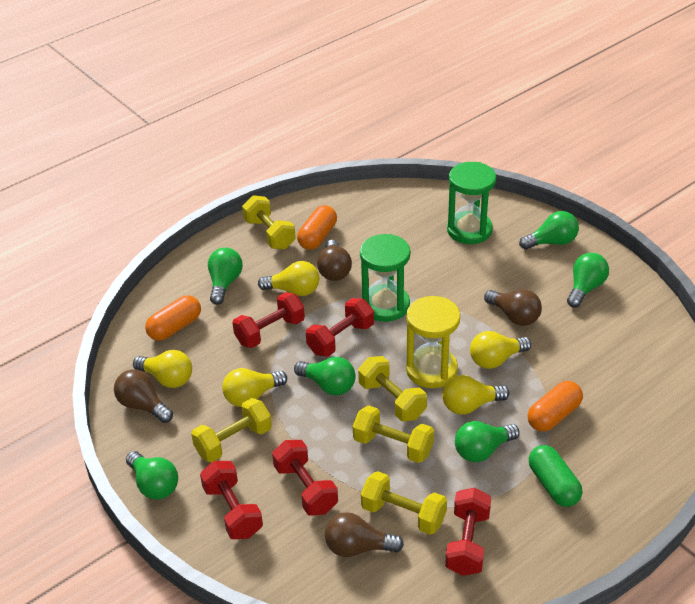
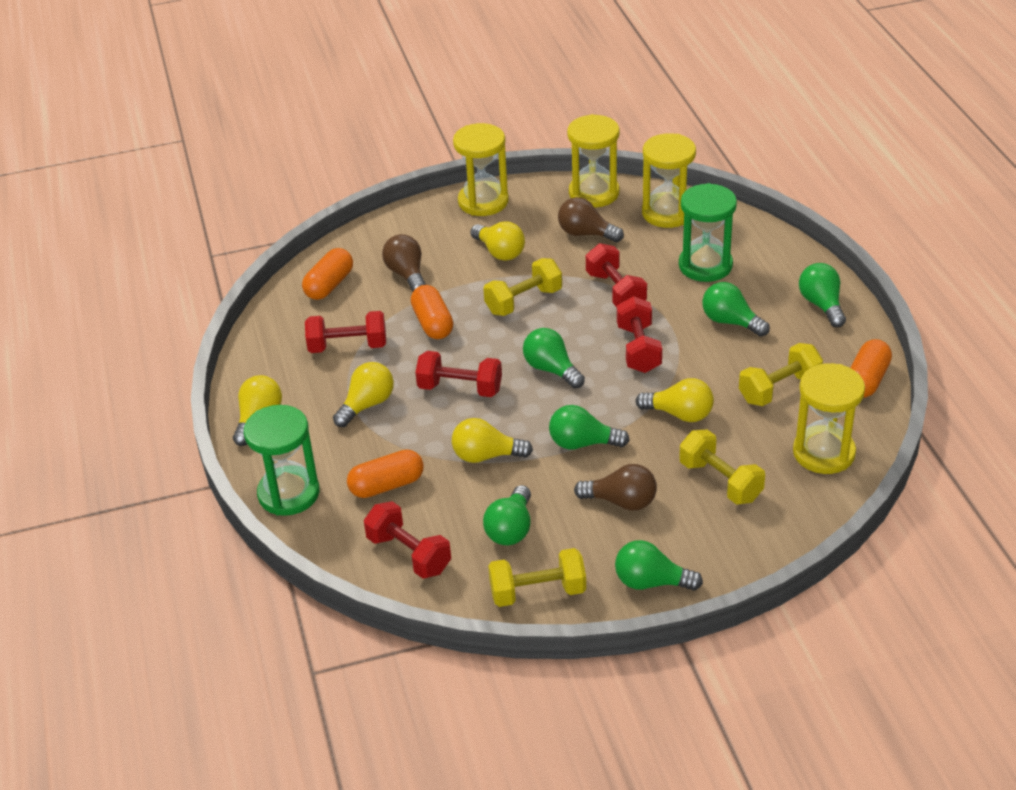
brown light bulb: 4 -> 3
green capsule: 1 -> 0
orange capsule: 3 -> 4
yellow dumbbell: 5 -> 4
yellow hourglass: 1 -> 4

